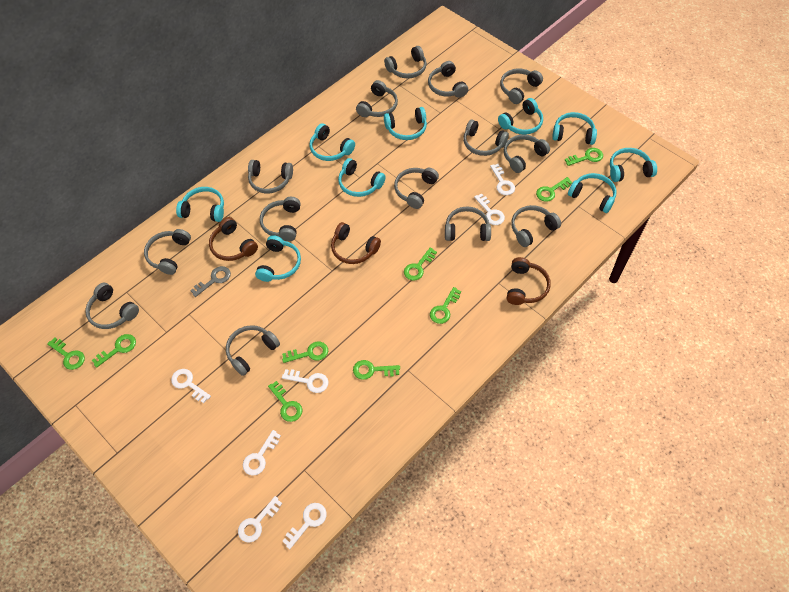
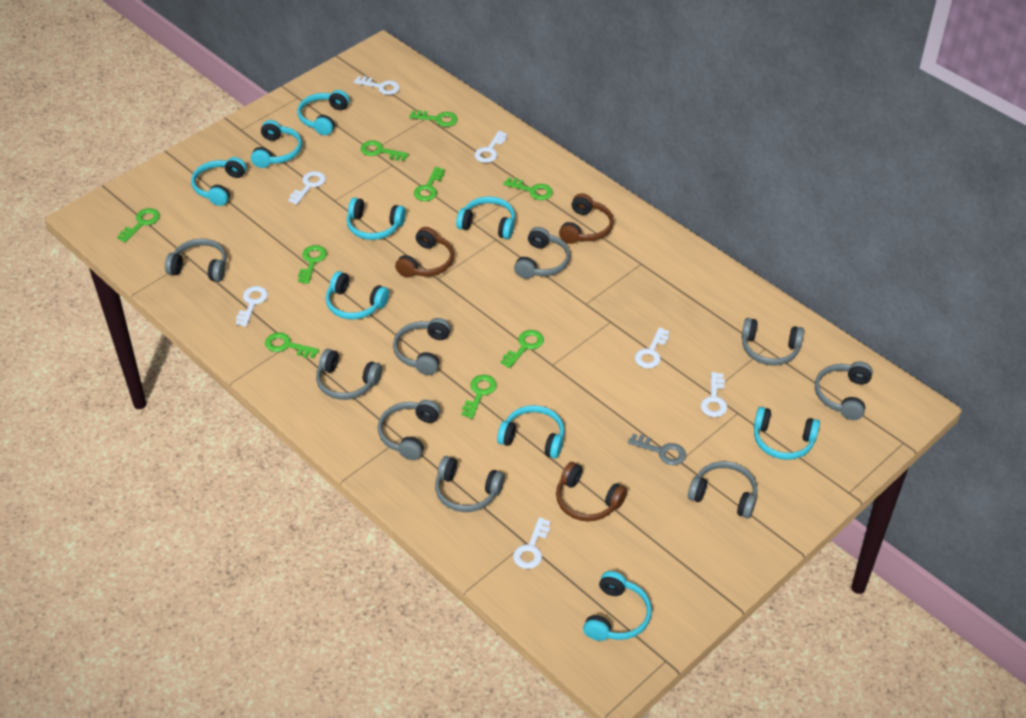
grey headphones: 14 -> 9

